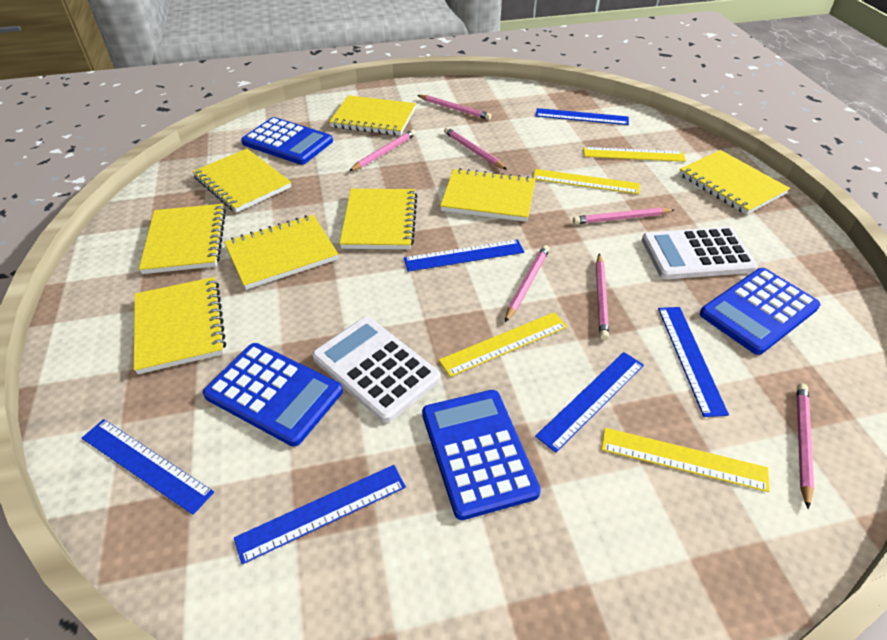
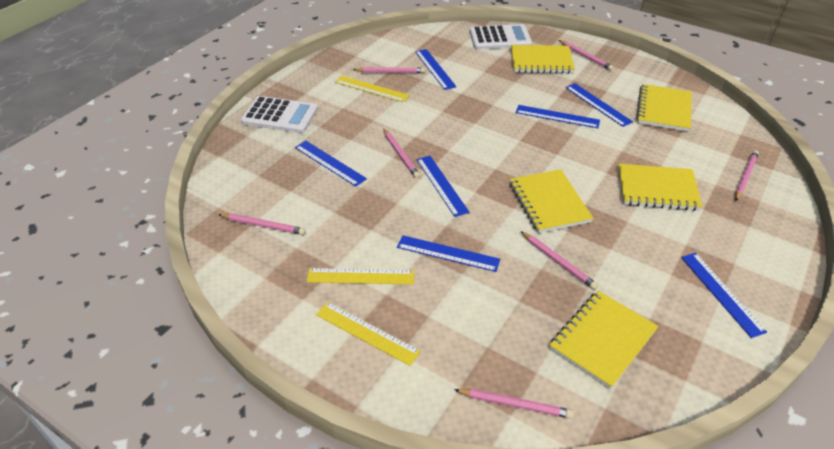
blue calculator: 4 -> 0
blue ruler: 6 -> 7
yellow notebook: 8 -> 5
yellow ruler: 4 -> 3

